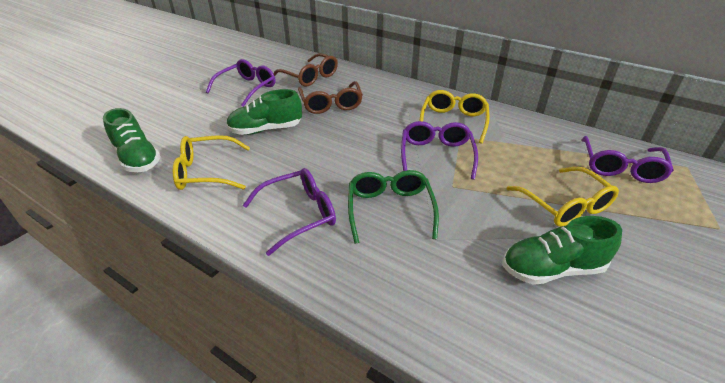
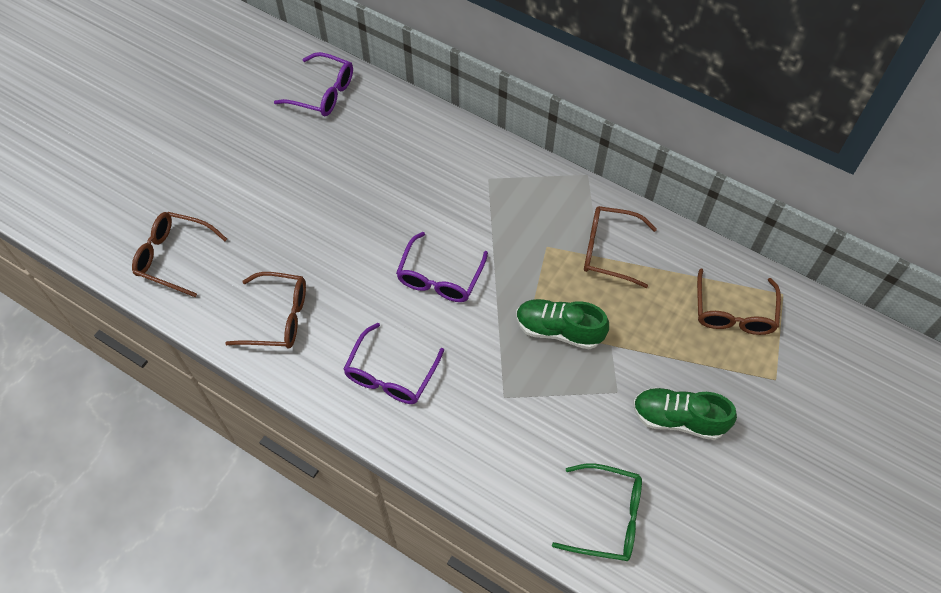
brown glasses: 2 -> 4
green shoe: 3 -> 2
purple glasses: 4 -> 3
yellow glasses: 3 -> 0

